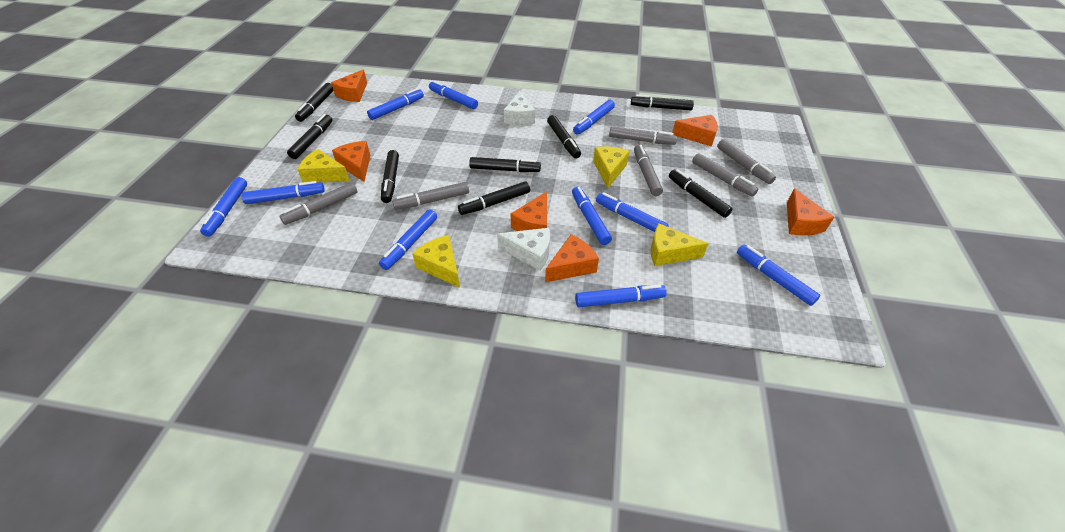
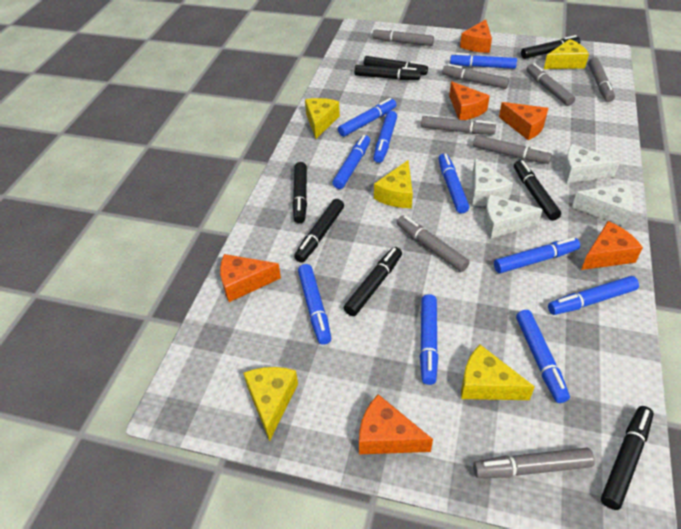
grey marker: 6 -> 8
white cheese: 2 -> 4
yellow cheese: 4 -> 5

